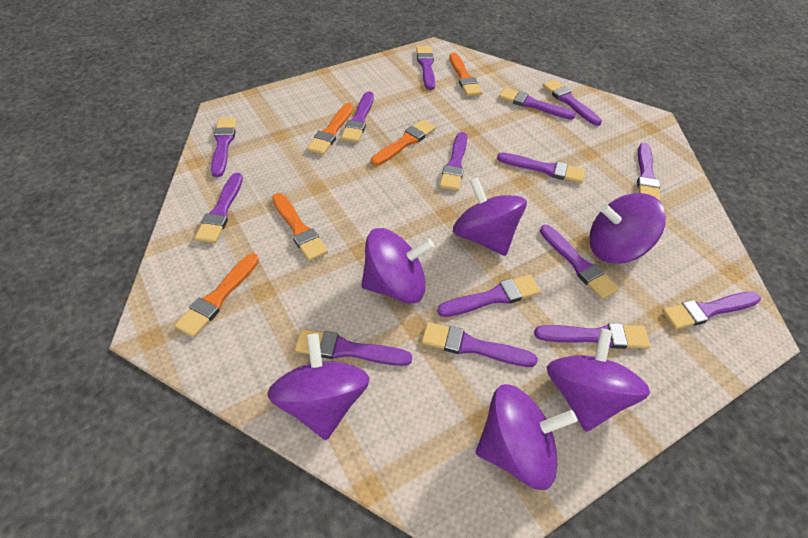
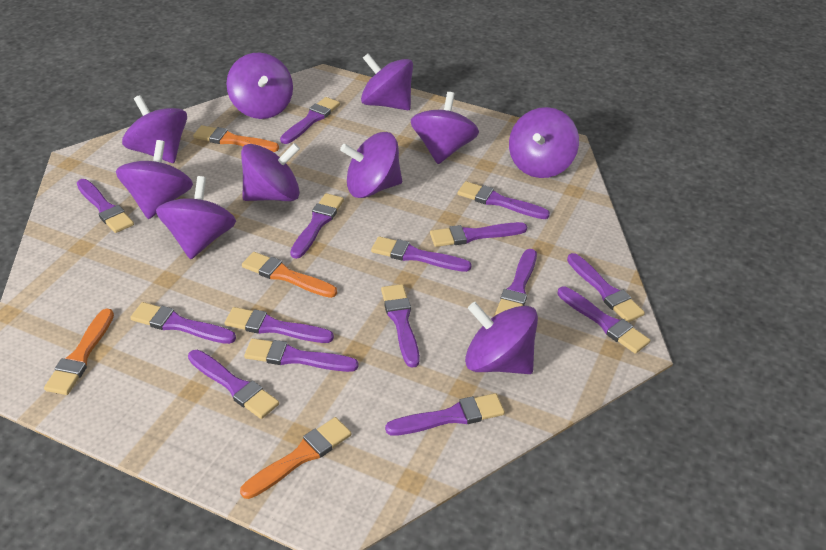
orange brush: 5 -> 4
purple spinning top: 6 -> 10

